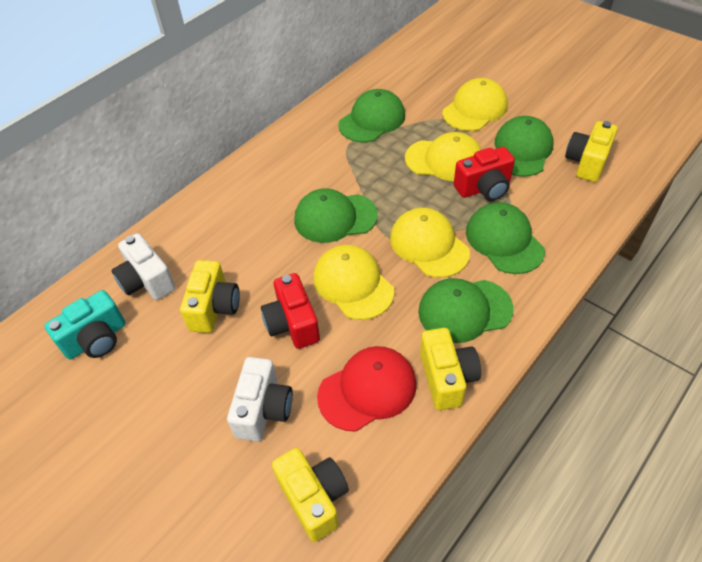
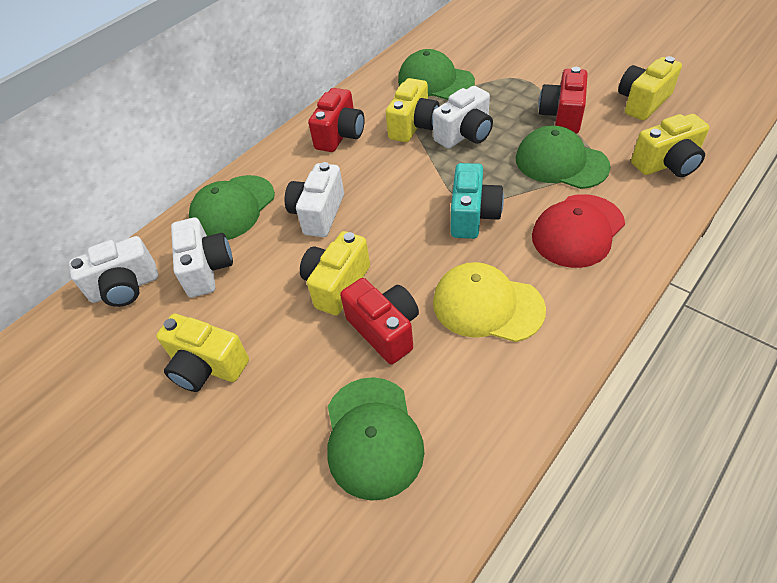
green cap: 5 -> 4
red camera: 2 -> 3
white camera: 2 -> 4
yellow camera: 4 -> 5
yellow cap: 4 -> 1

